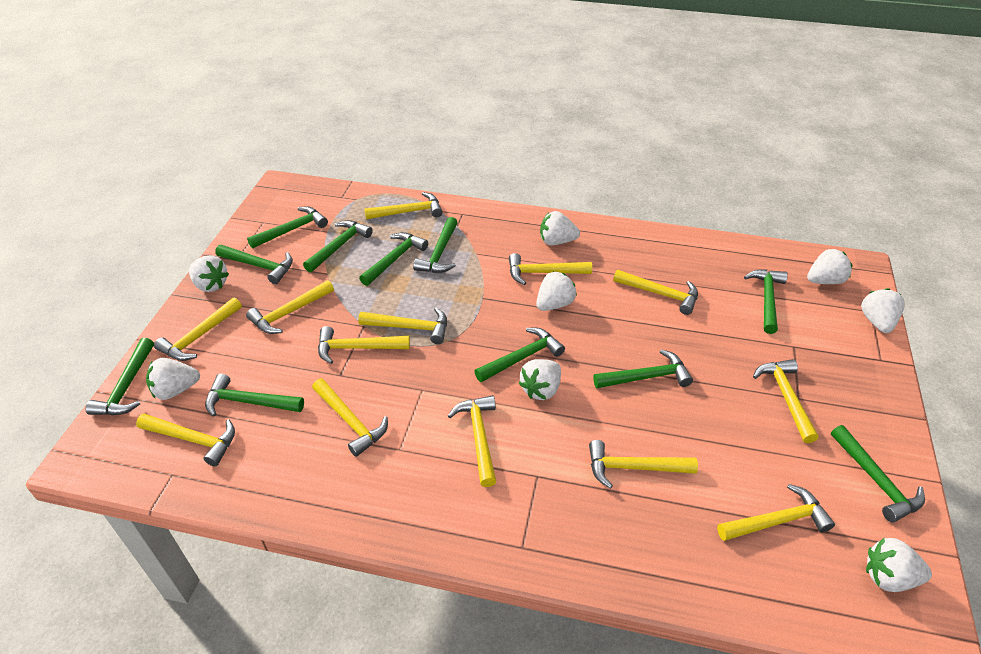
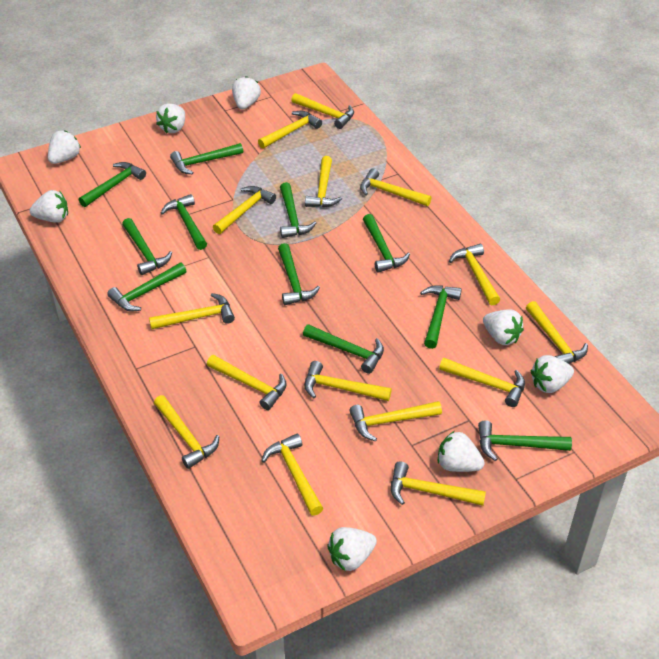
yellow hammer: 13 -> 15

